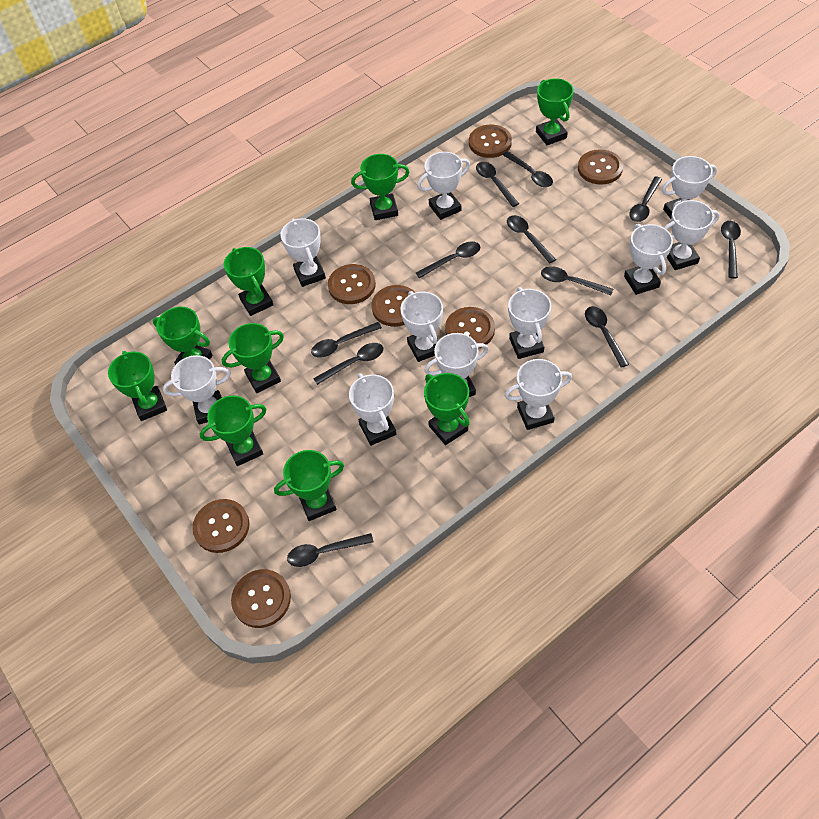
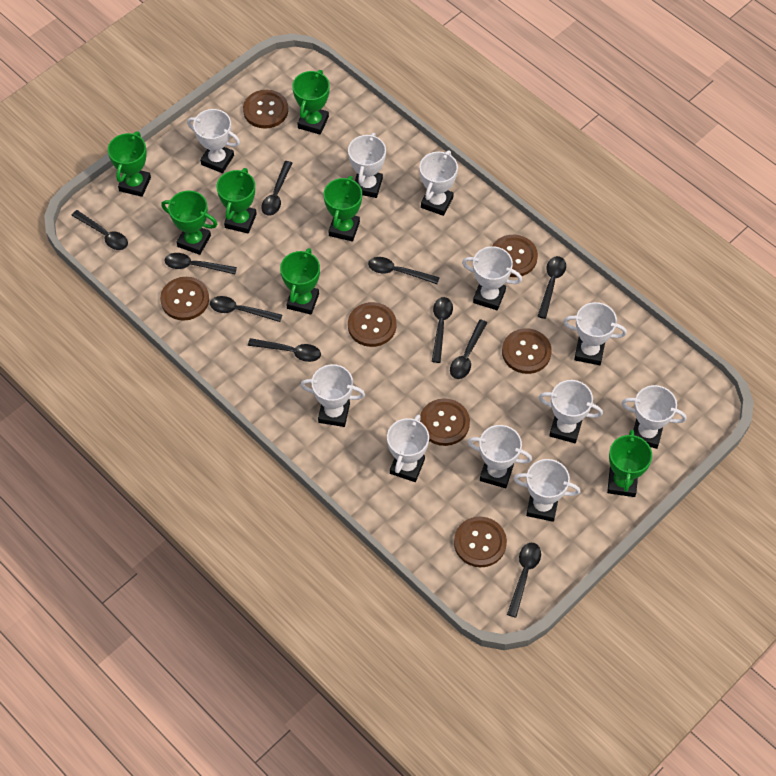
black spoon: 11 -> 10
green trophy: 9 -> 7

